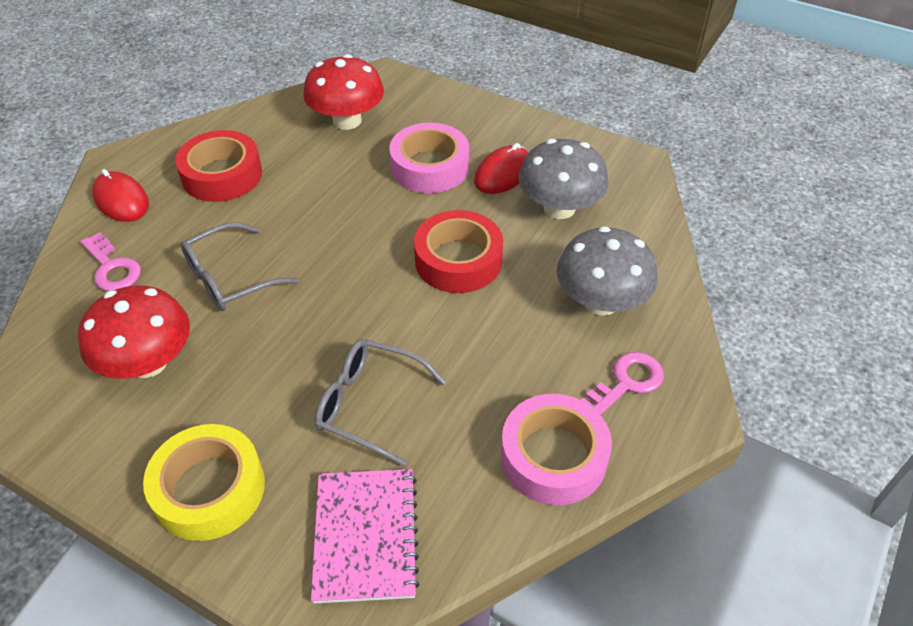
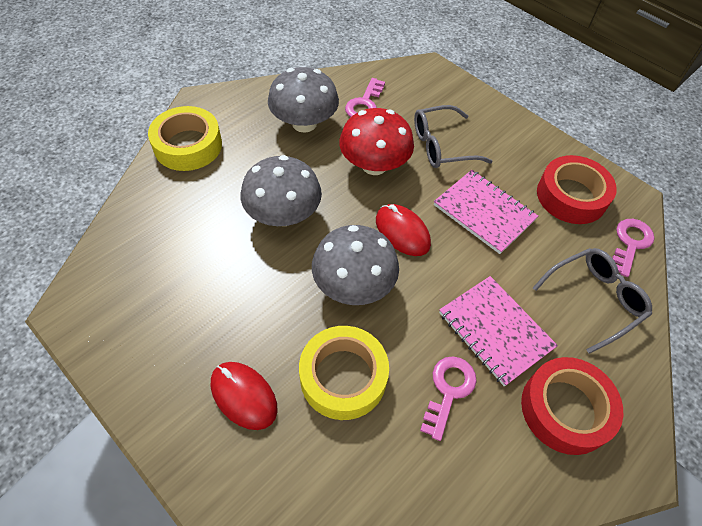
grey mushroom: 2 -> 3
pink key: 2 -> 3
pink notebook: 1 -> 2
pink tape: 2 -> 0
red mushroom: 2 -> 1
yellow tape: 1 -> 2

